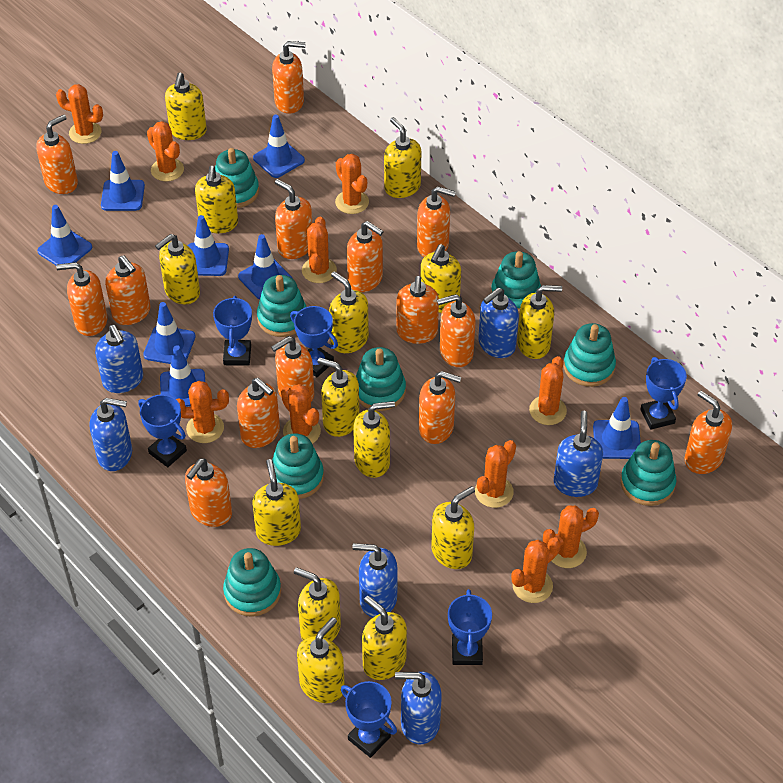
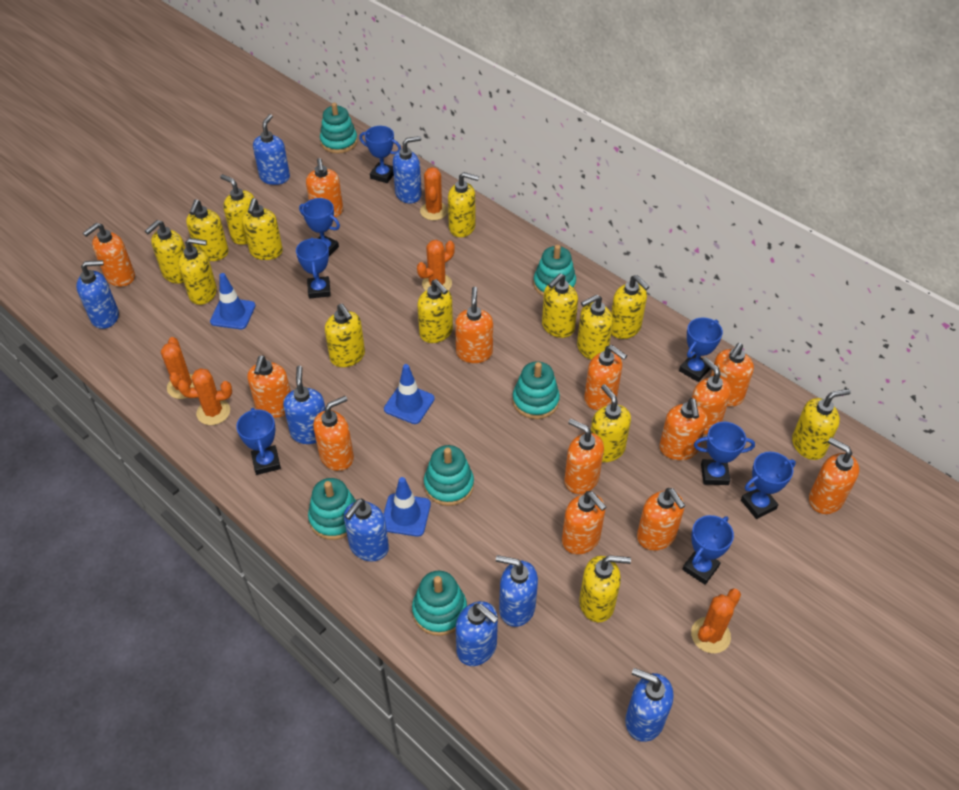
blue soap dispenser: 6 -> 8
blue traffic cone: 8 -> 3
blue trophy: 6 -> 8
orange cactus: 10 -> 5
orange soap dispenser: 14 -> 13
turquoise stacking toy: 8 -> 6

